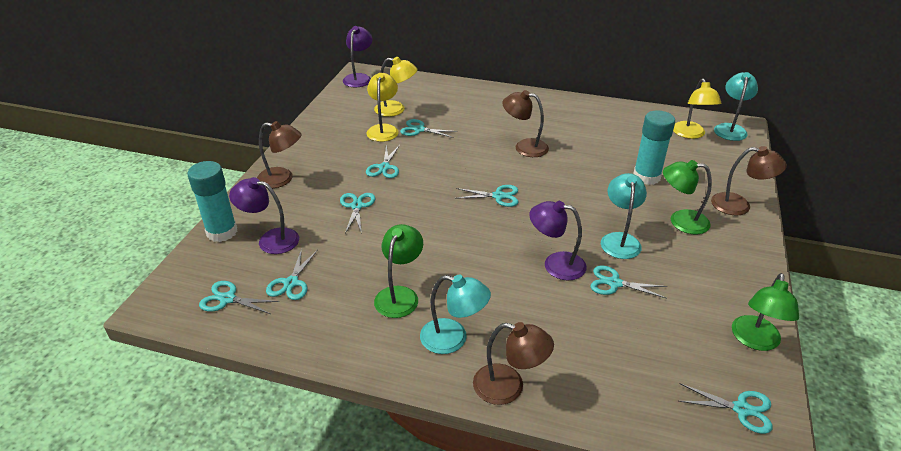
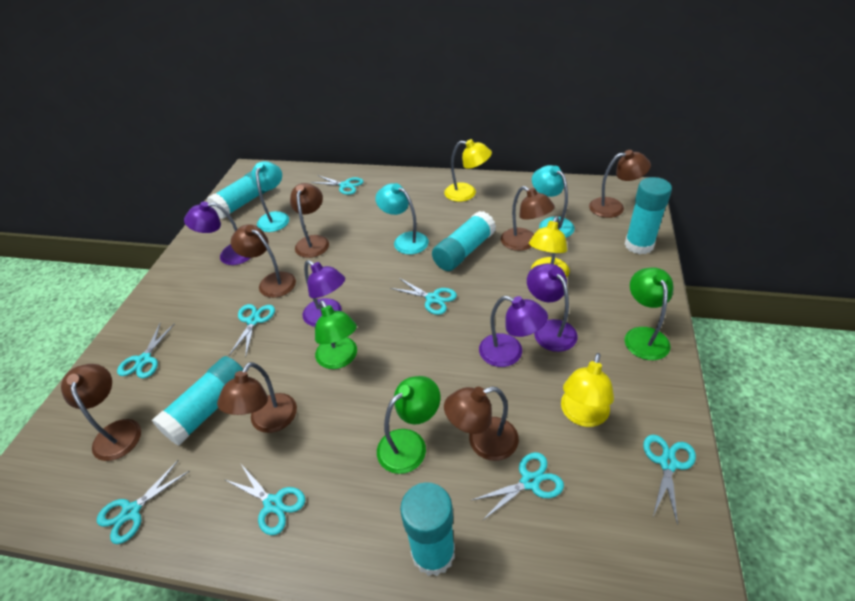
brown lamp: 4 -> 7
purple lamp: 3 -> 4
turquoise glue stick: 2 -> 5

